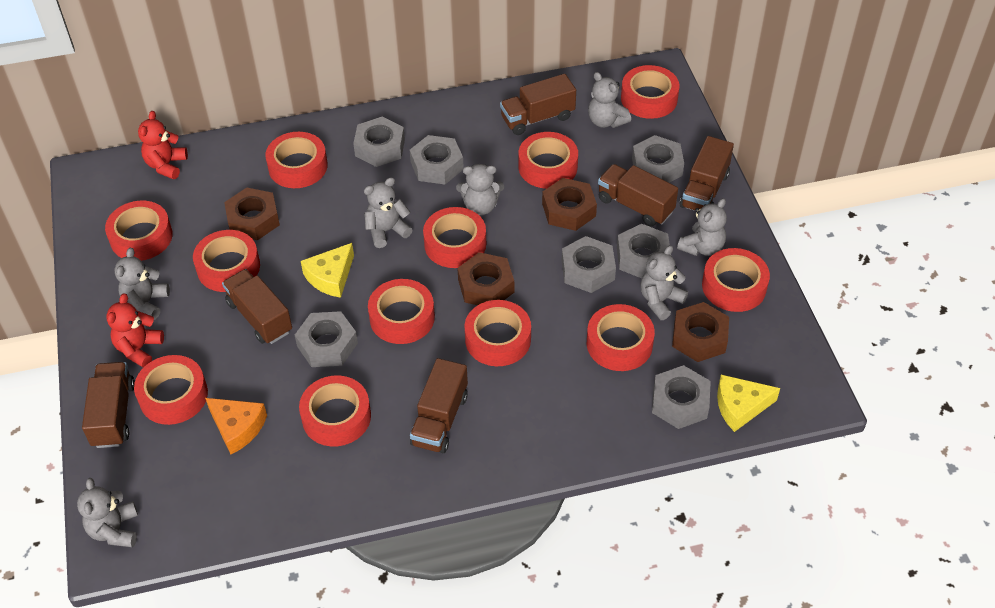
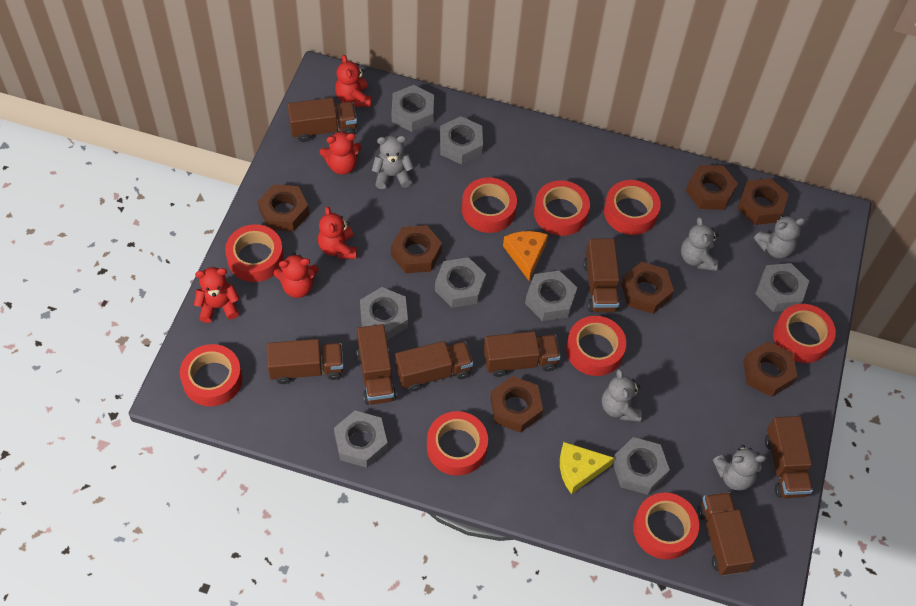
brown nut: 4 -> 7
brown truck: 6 -> 8
grey nut: 7 -> 8
grey teddy bear: 7 -> 5
red tape: 12 -> 9
red teddy bear: 2 -> 5
yellow cheese: 2 -> 1

